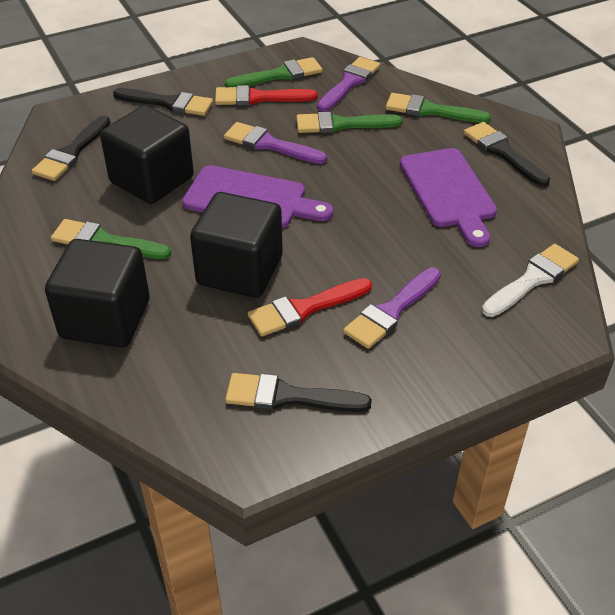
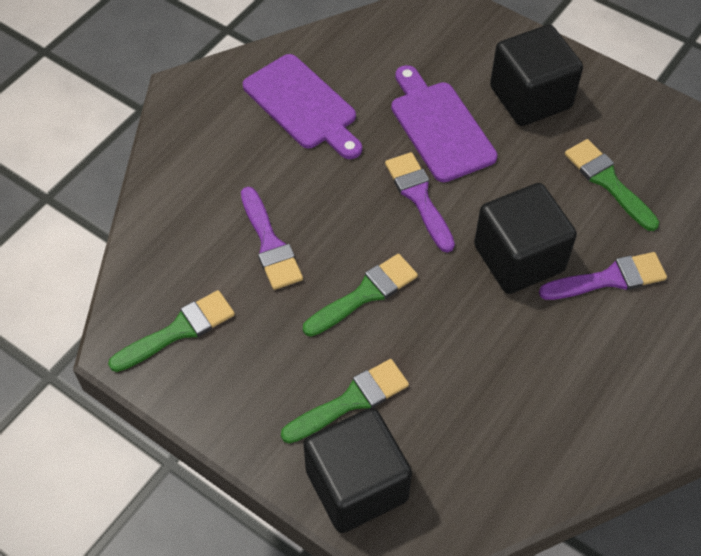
black brush: 4 -> 0
red brush: 2 -> 0
white brush: 1 -> 0

